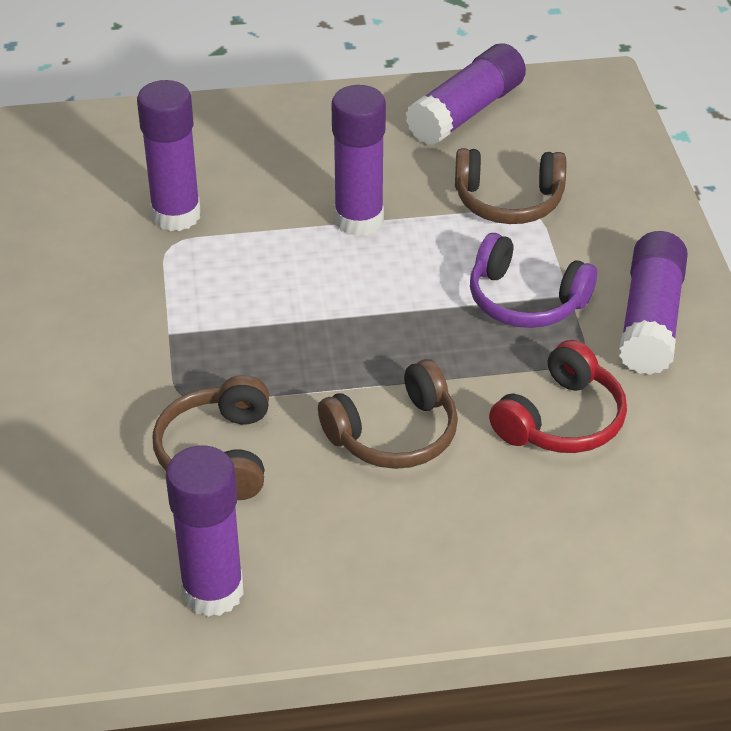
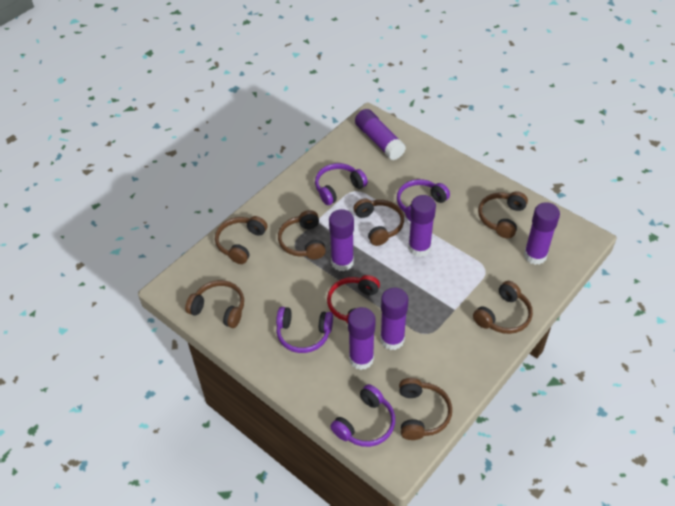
brown headphones: 3 -> 7
purple glue stick: 5 -> 6
purple headphones: 1 -> 4

